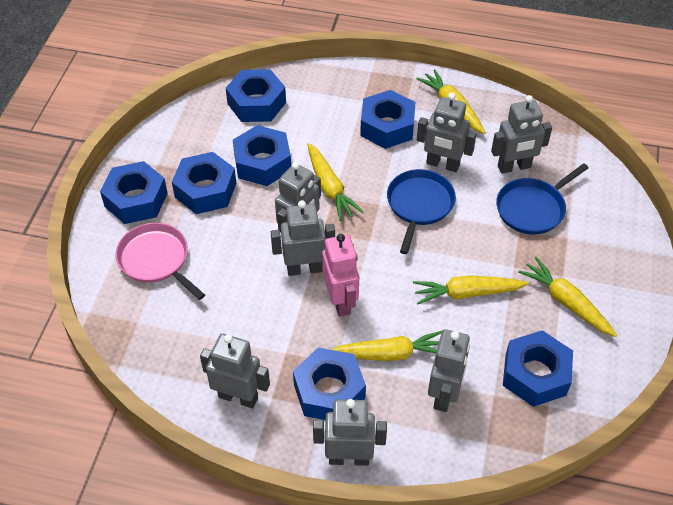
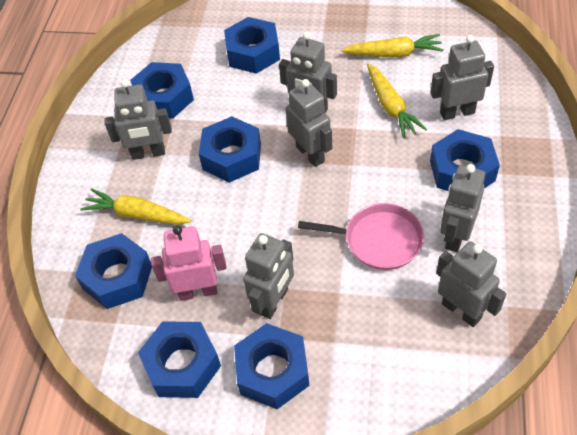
blue pan: 2 -> 0
yellow carrot: 5 -> 3

